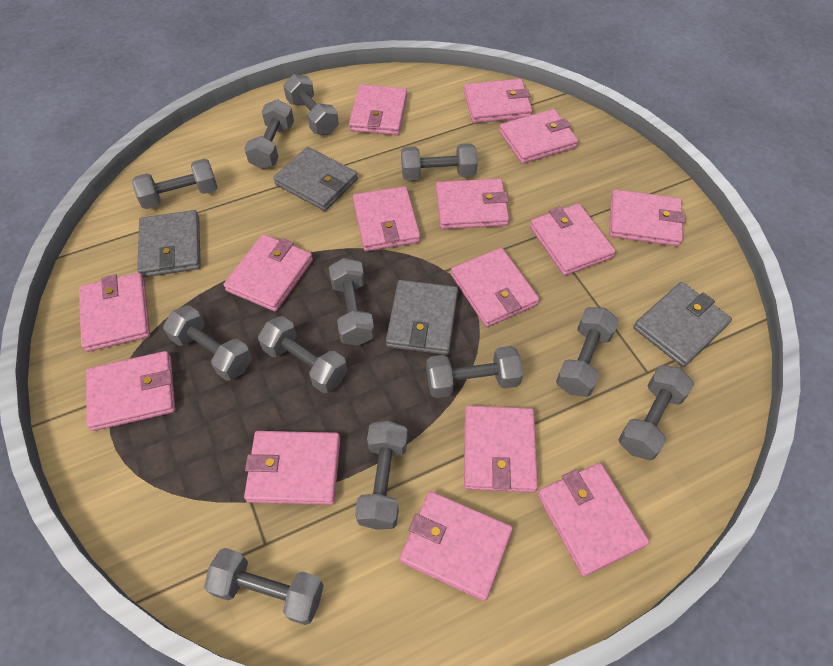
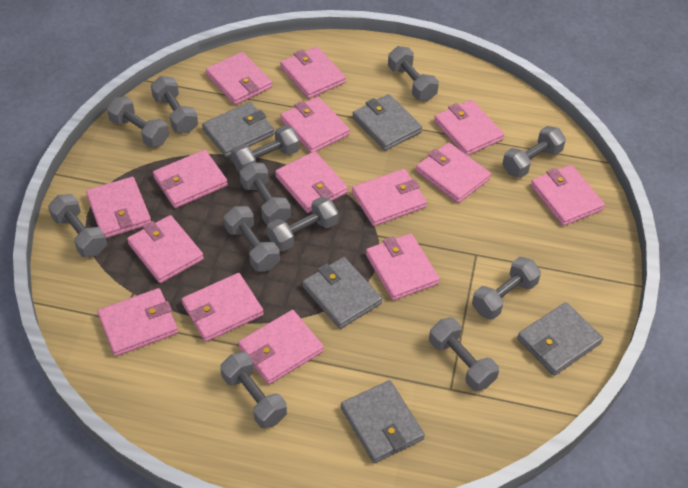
grey wallet: 4 -> 5

